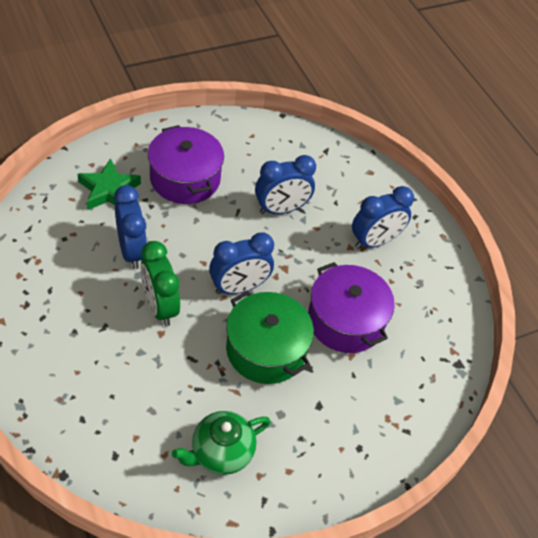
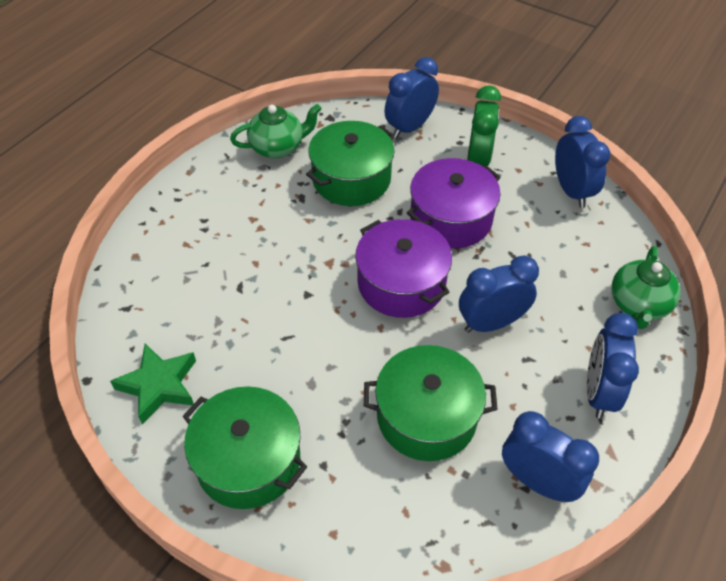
blue clock: 4 -> 5
green pot: 1 -> 3
green teapot: 1 -> 2

